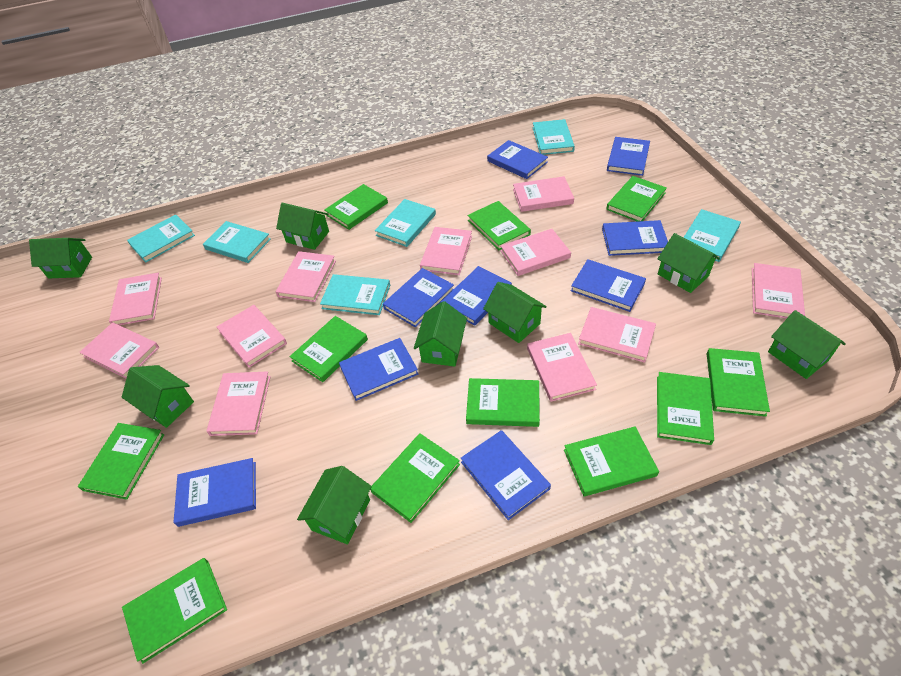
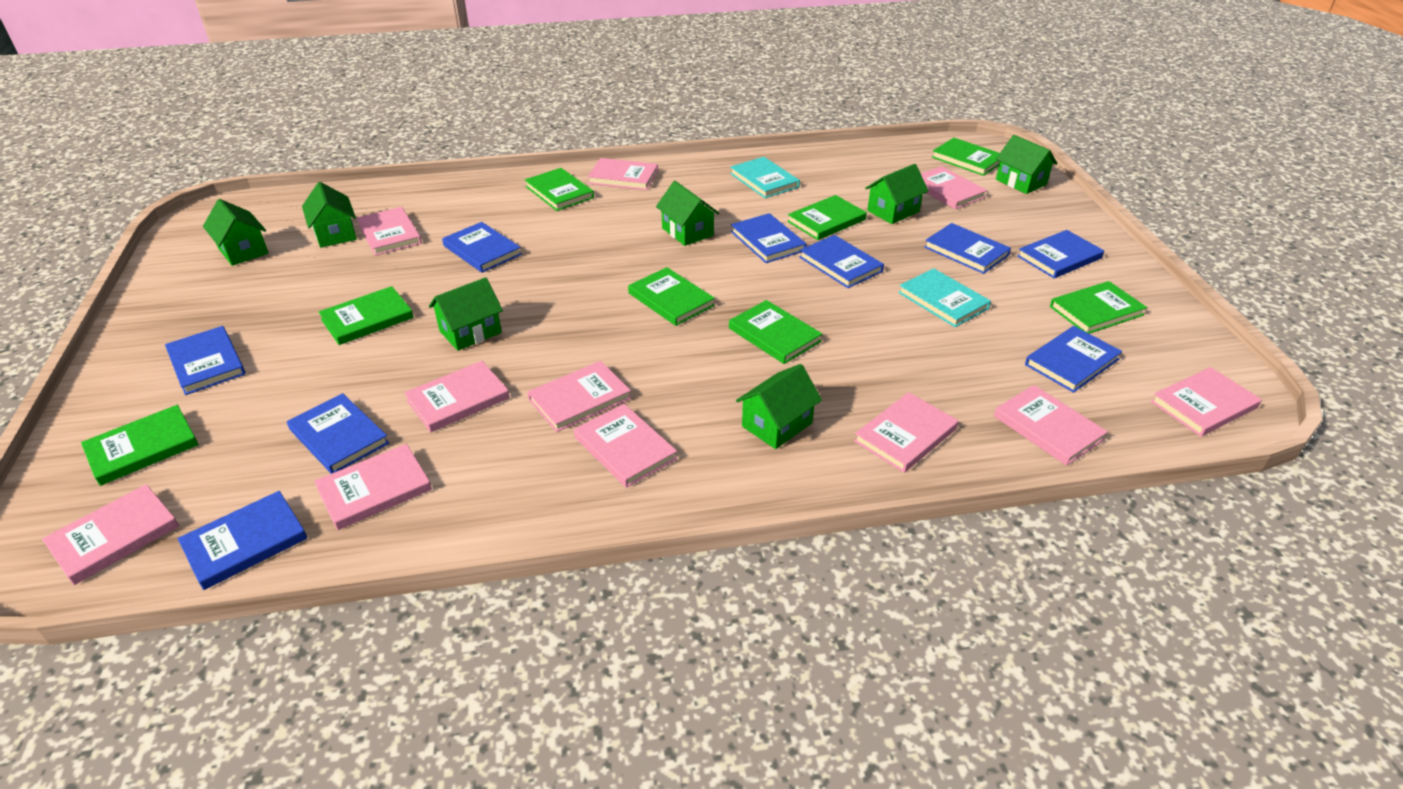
green book: 11 -> 8
green house: 8 -> 7
turquoise book: 6 -> 2

